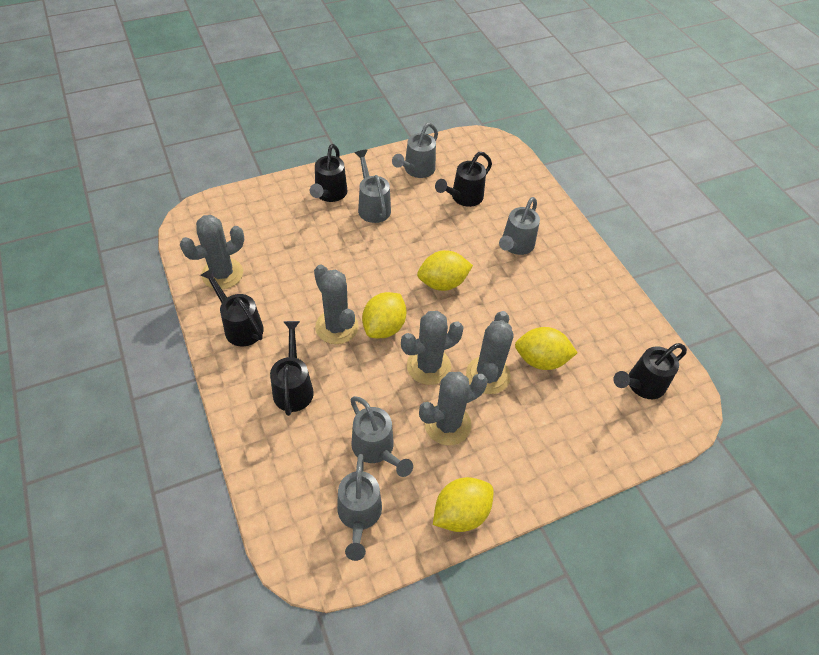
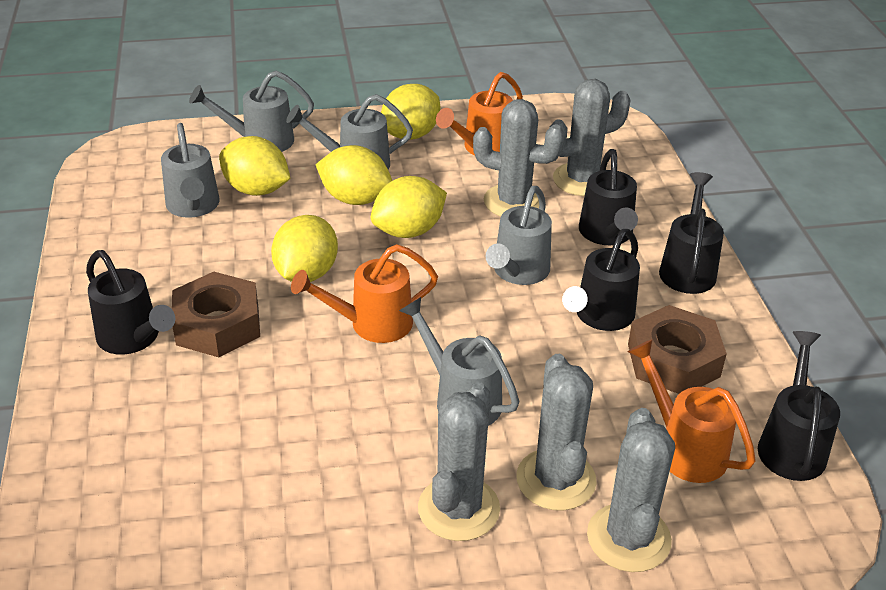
brown nut: 0 -> 2
orange watering can: 0 -> 3
yellow lemon: 4 -> 5

